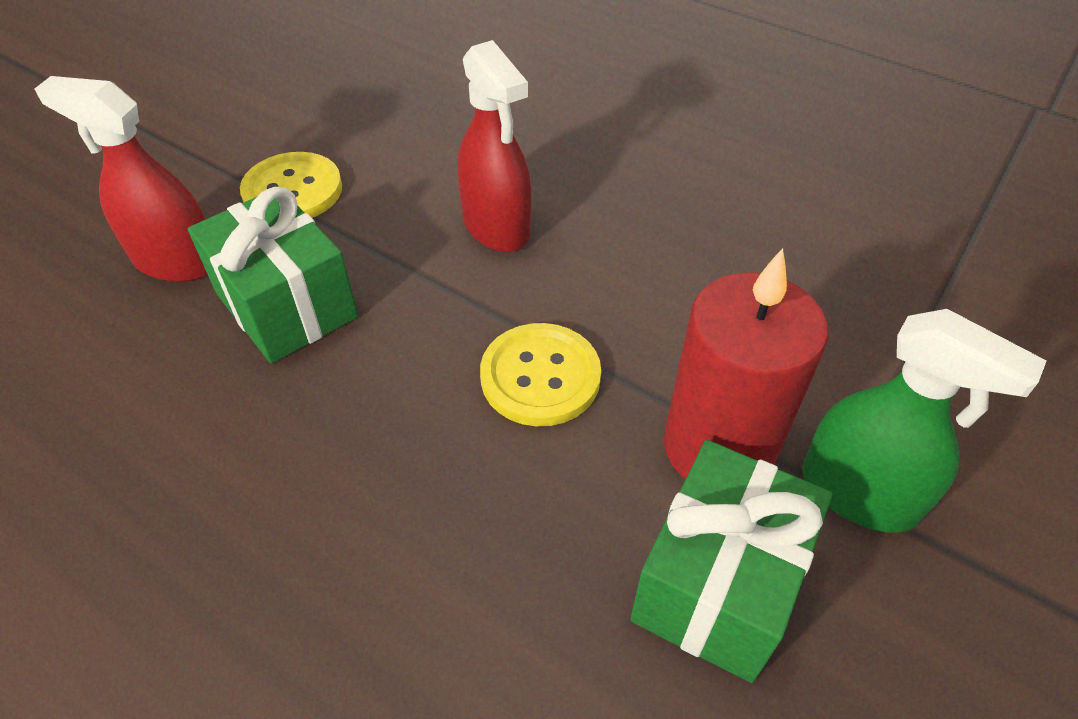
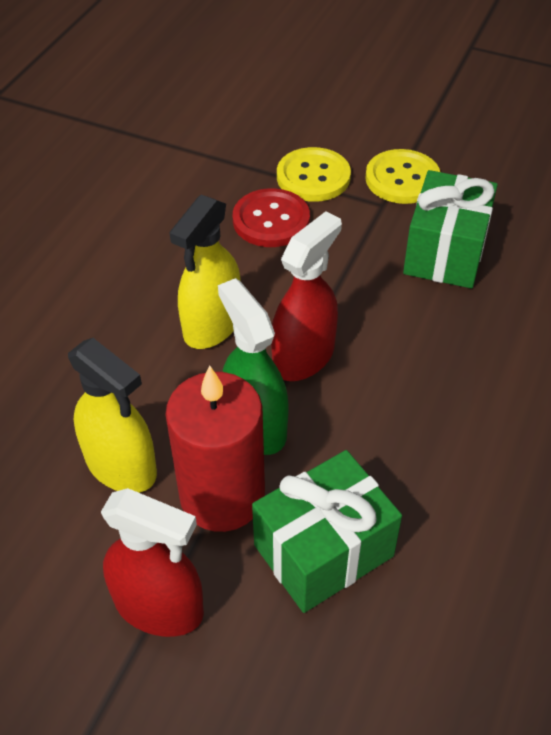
red button: 0 -> 1
yellow spray bottle: 0 -> 2

